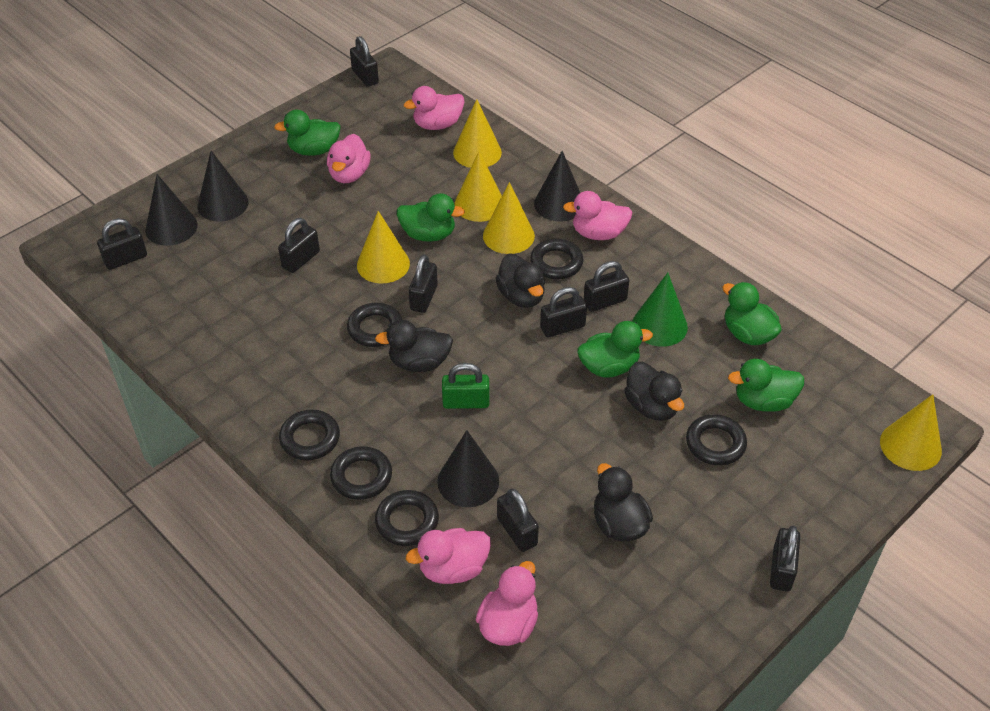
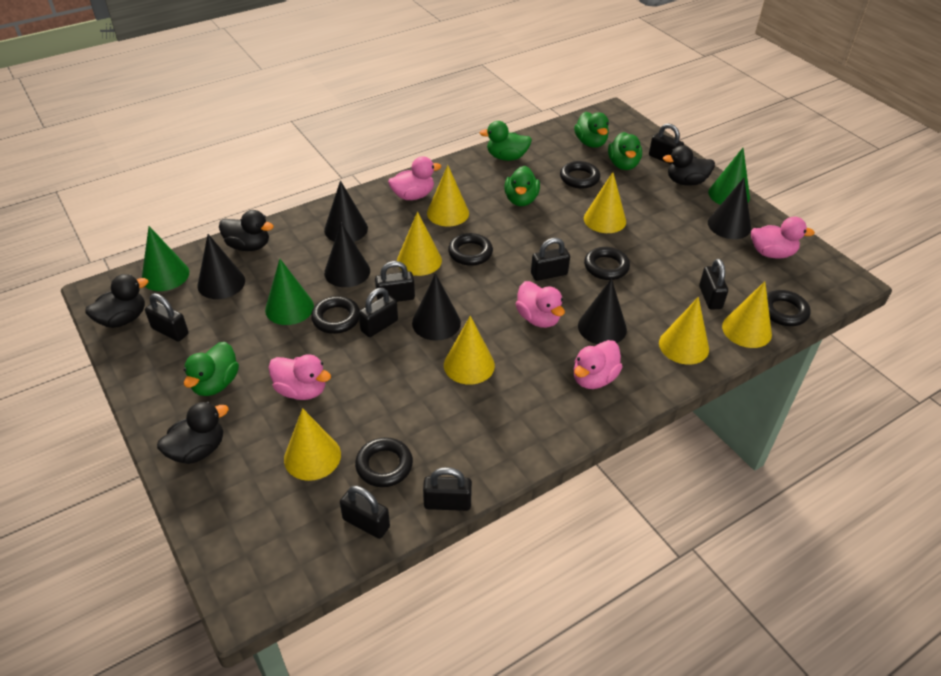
black cone: 4 -> 6
green cone: 1 -> 3
green padlock: 1 -> 0
yellow cone: 5 -> 7

